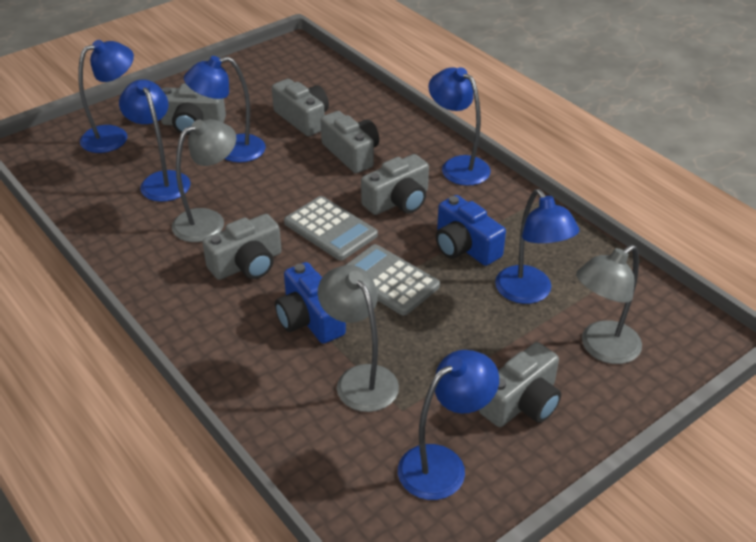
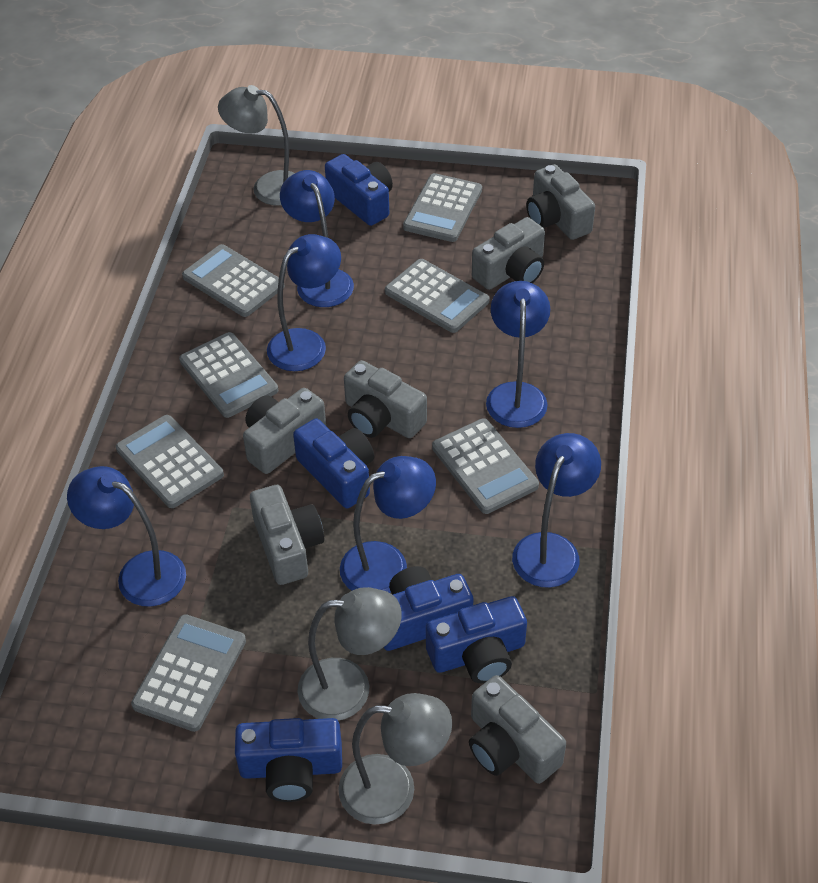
blue camera: 2 -> 5
grey calculator: 2 -> 7

